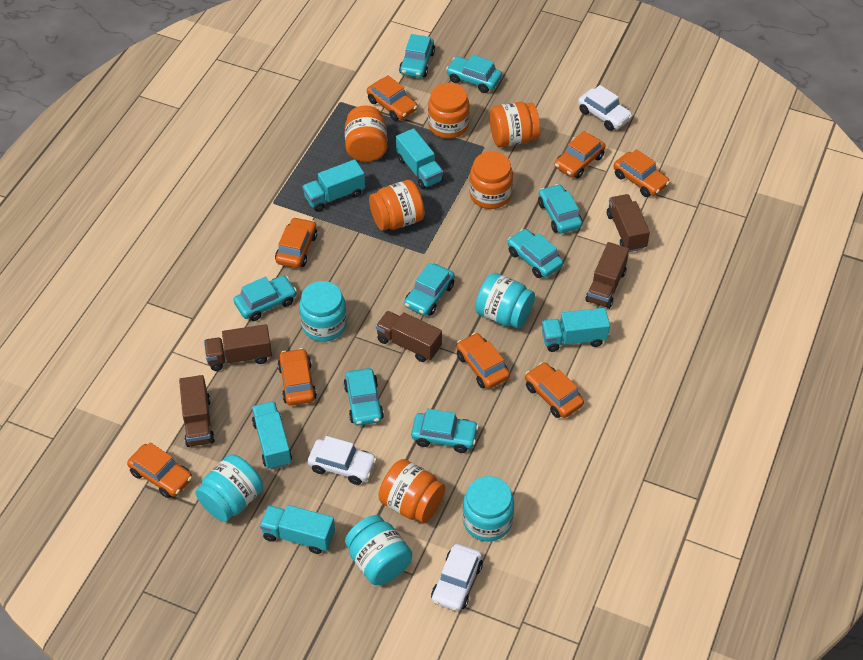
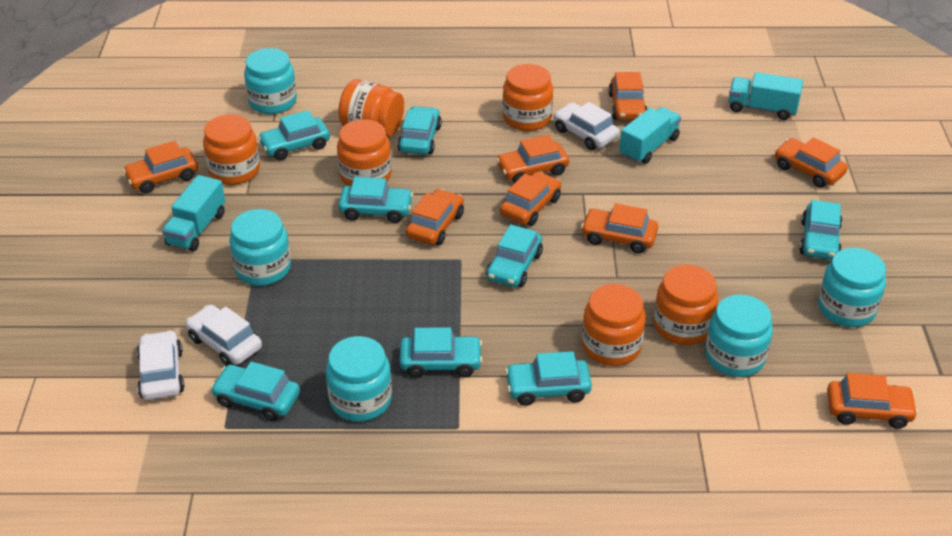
brown truck: 5 -> 0
turquoise truck: 5 -> 3

